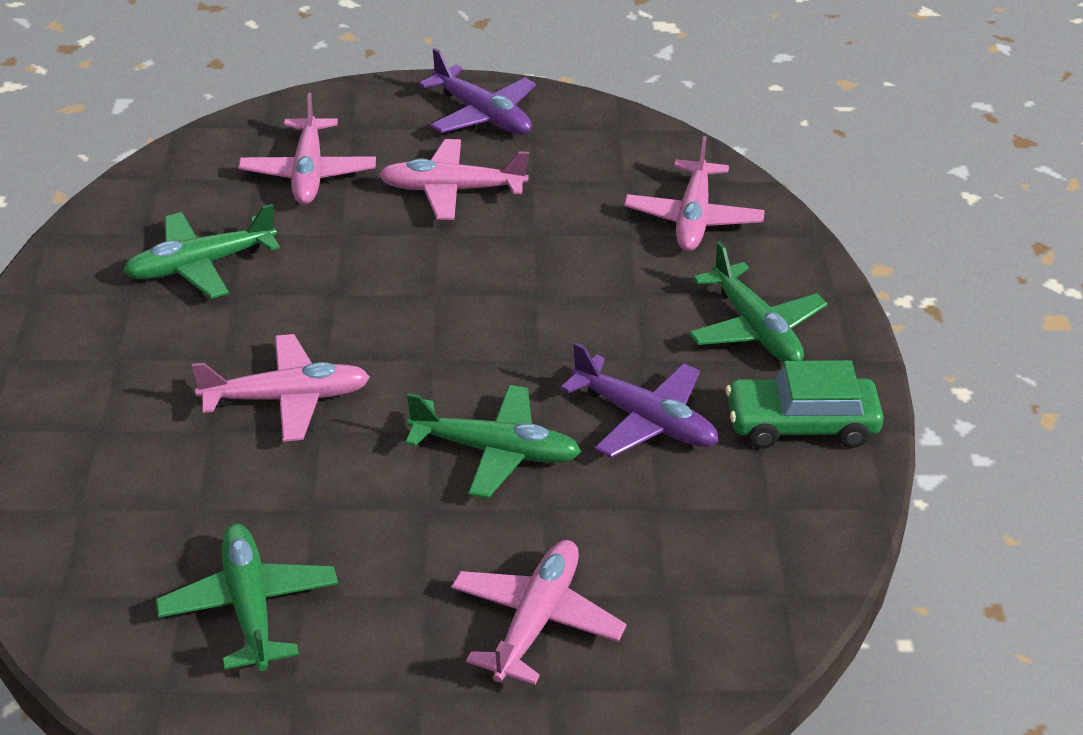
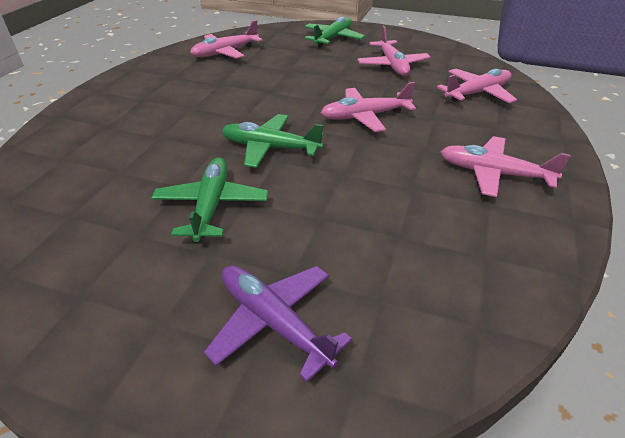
green car: 1 -> 0
green plane: 4 -> 3
purple plane: 2 -> 1

